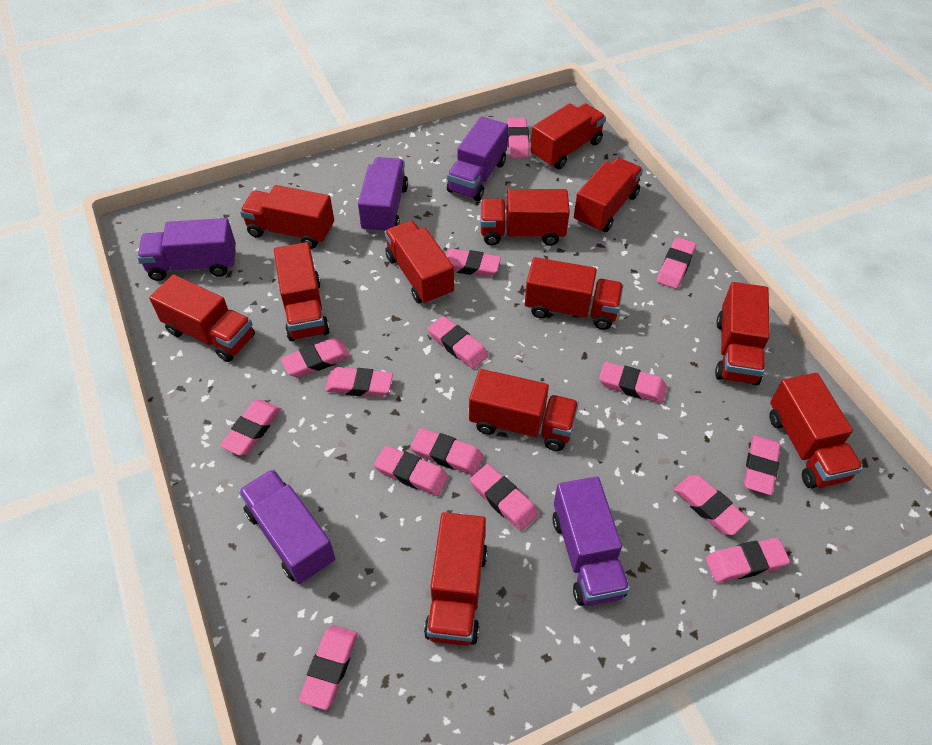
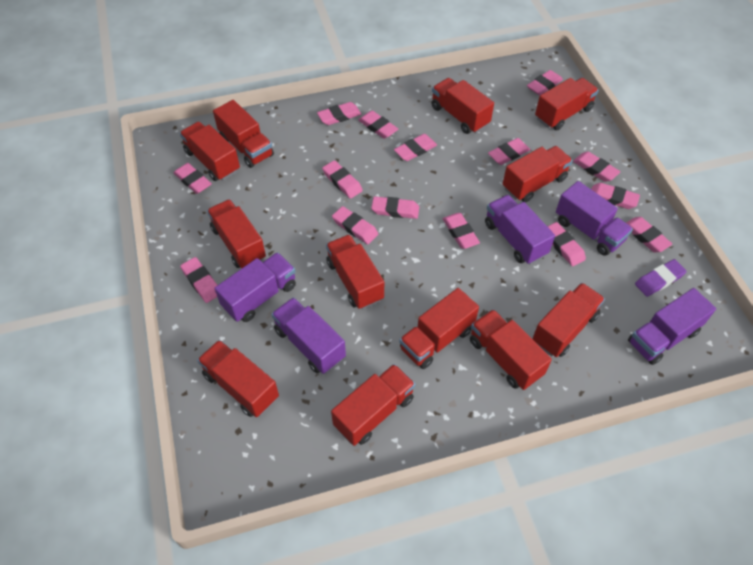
purple eraser: 0 -> 1

